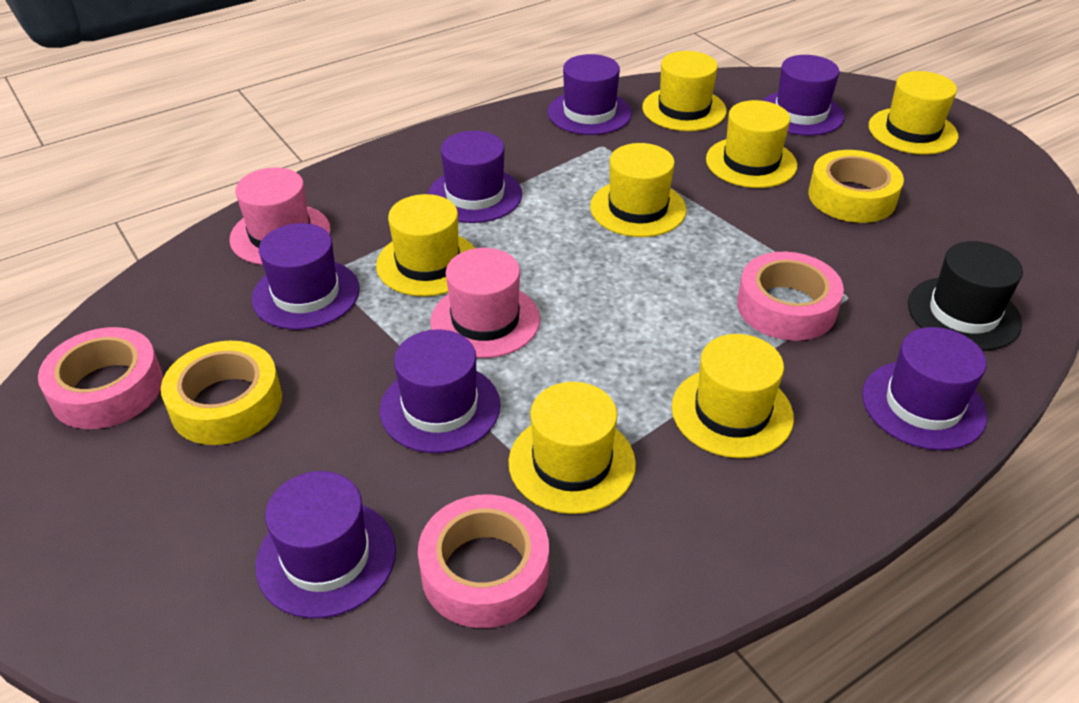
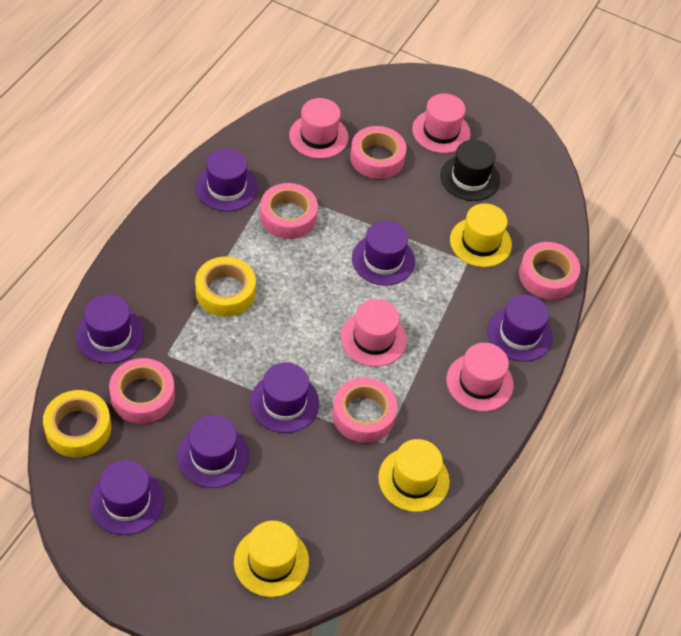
pink hat: 2 -> 4
pink tape: 3 -> 5
yellow hat: 7 -> 3

